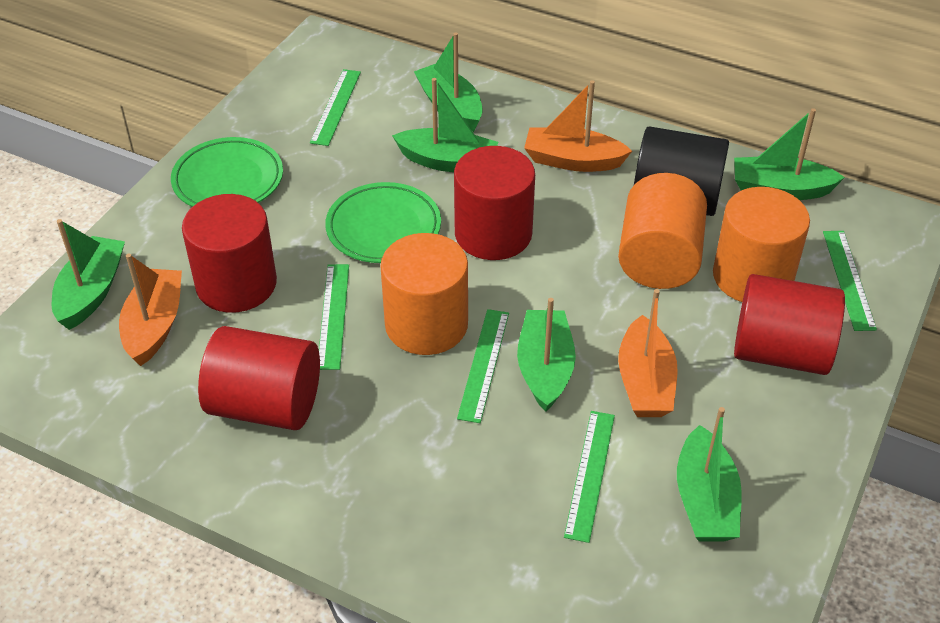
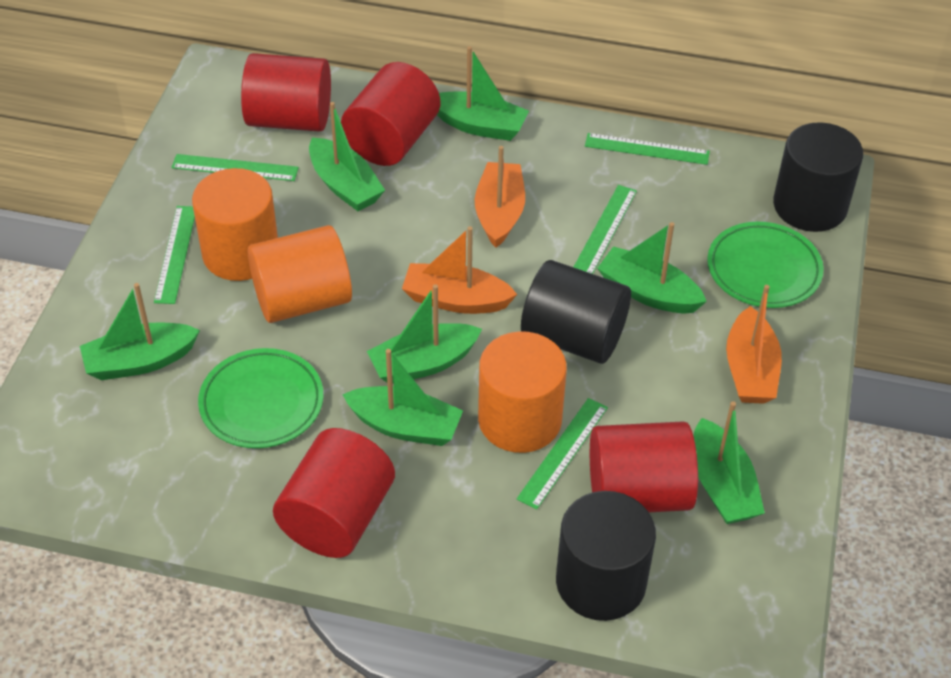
black cylinder: 1 -> 3
green boat: 6 -> 7

